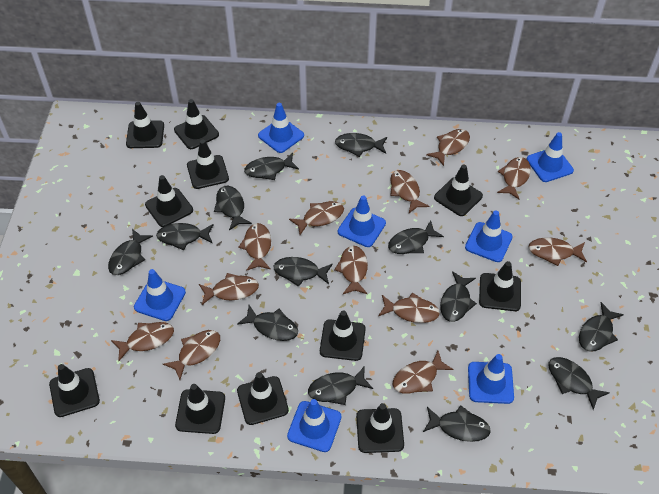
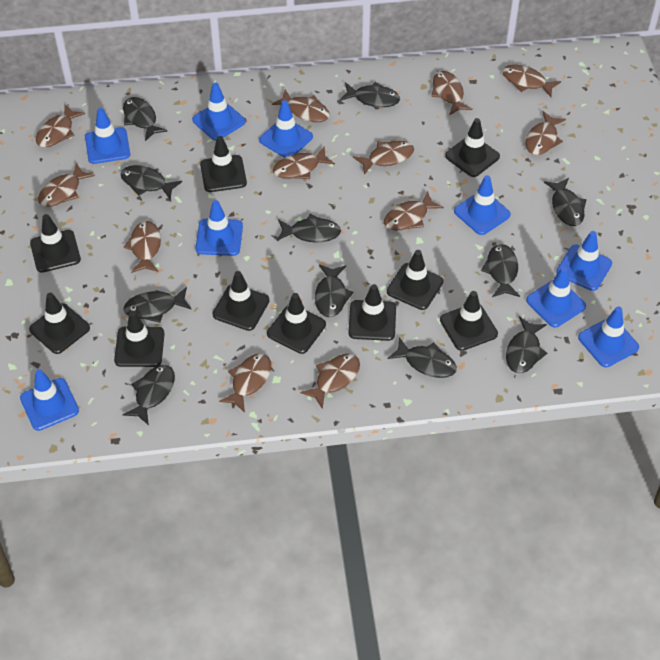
black fish: 13 -> 11
black traffic cone: 11 -> 10
blue traffic cone: 7 -> 9

